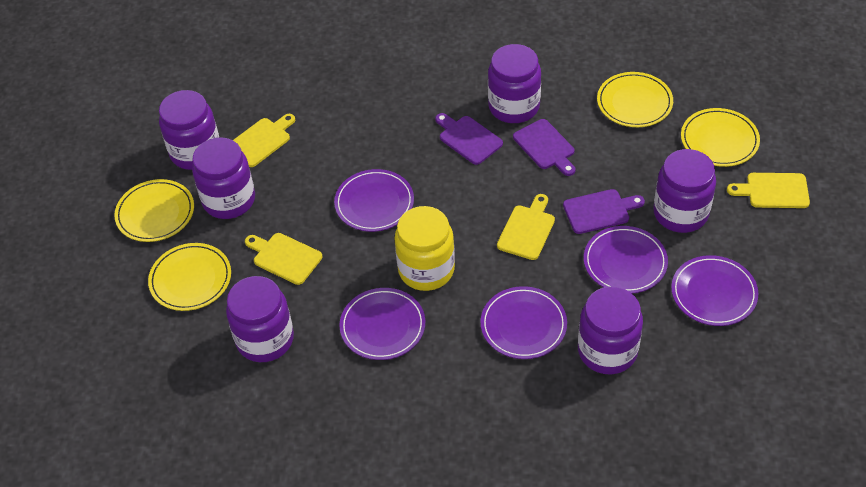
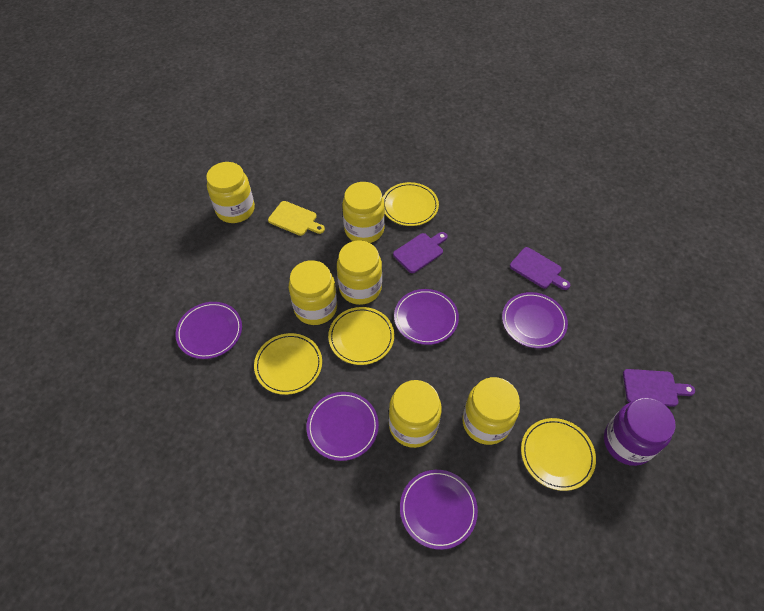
purple jar: 6 -> 1
yellow cutting board: 4 -> 1
yellow jar: 1 -> 6

